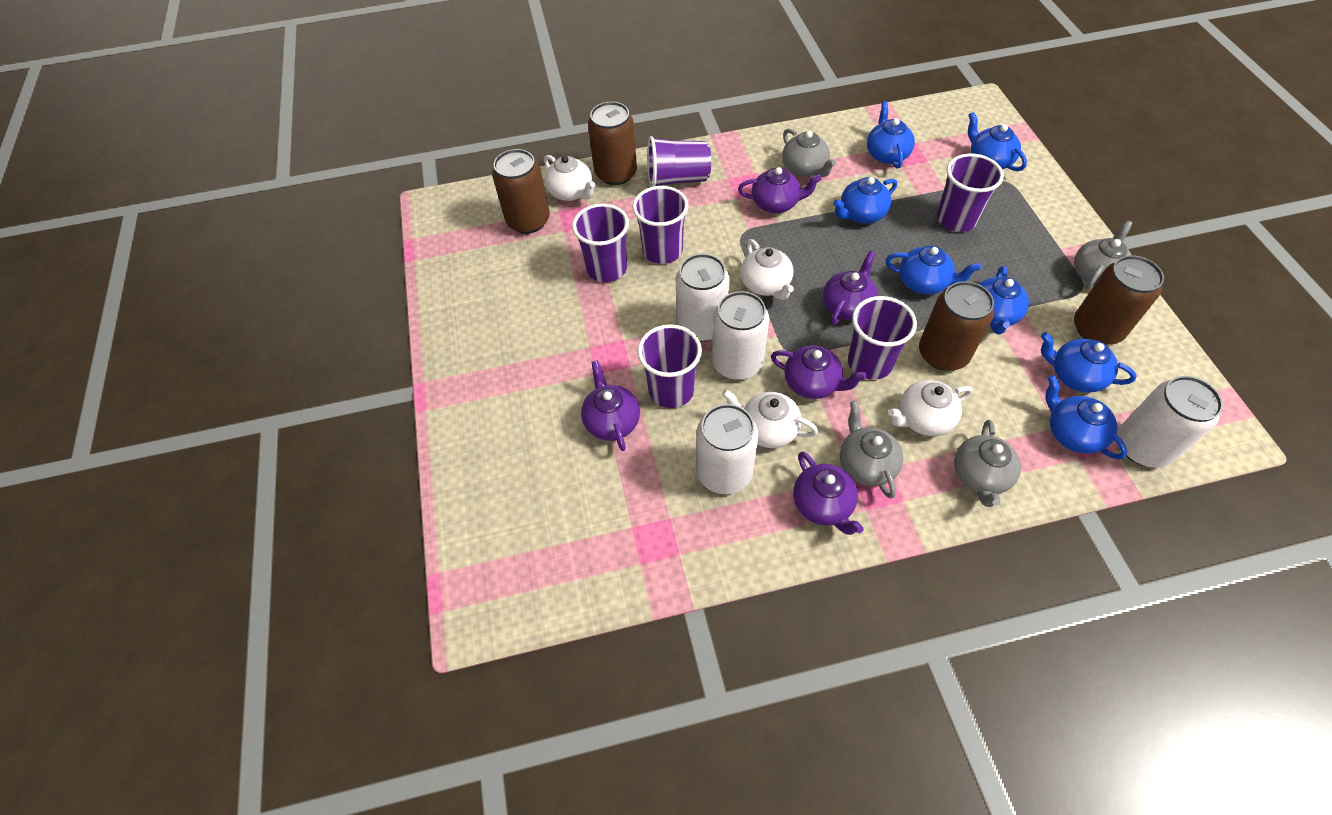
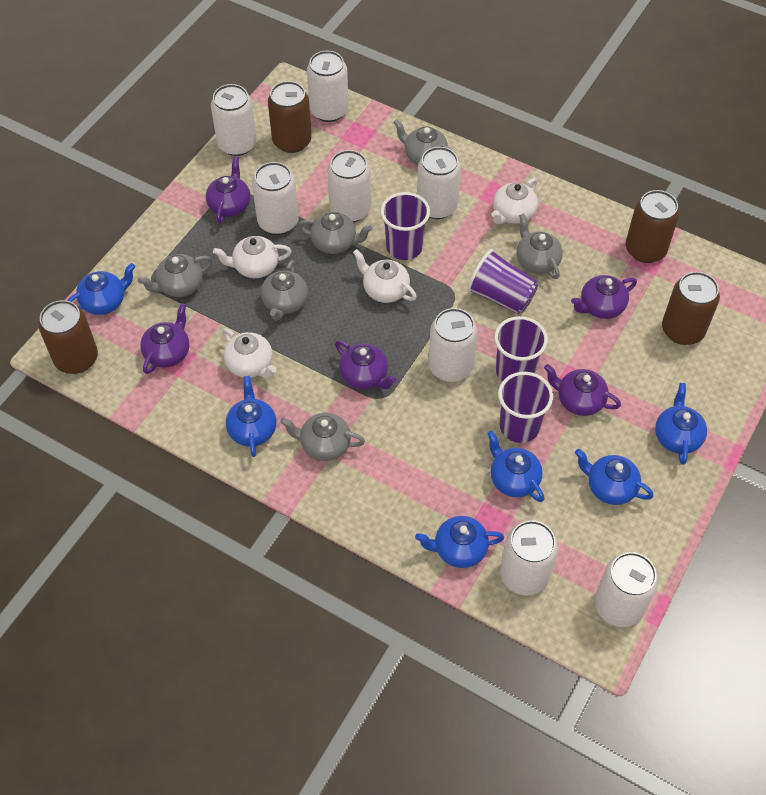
blue teapot: 7 -> 6
grey teapot: 4 -> 6
purple cup: 6 -> 4
white can: 4 -> 8

